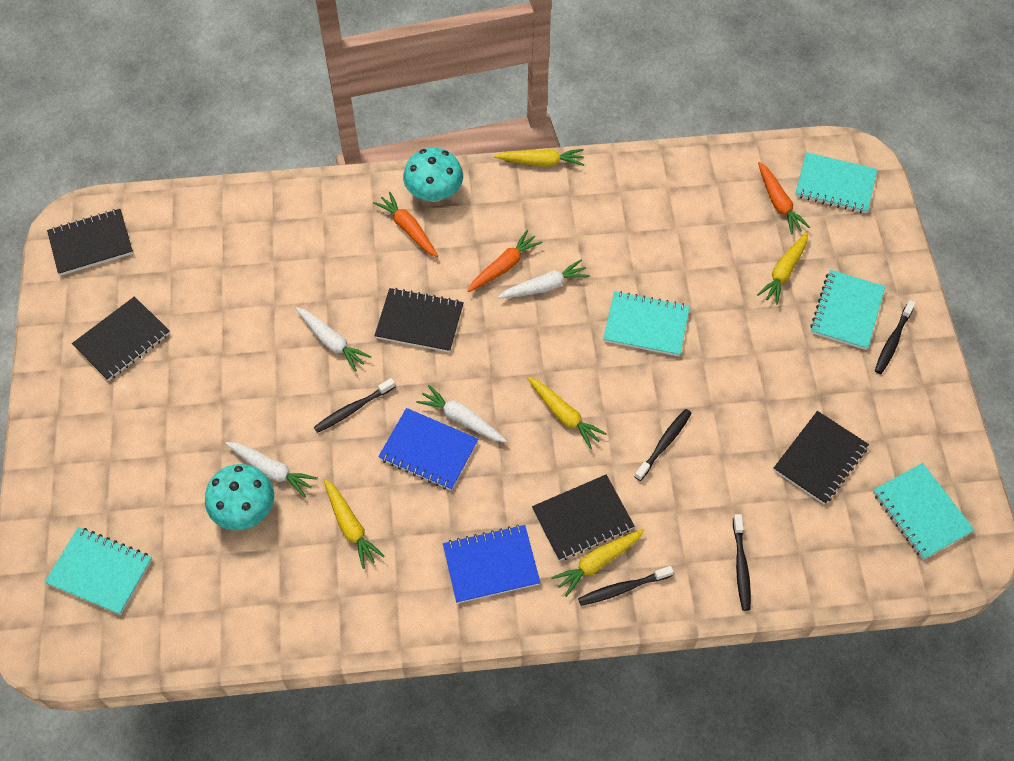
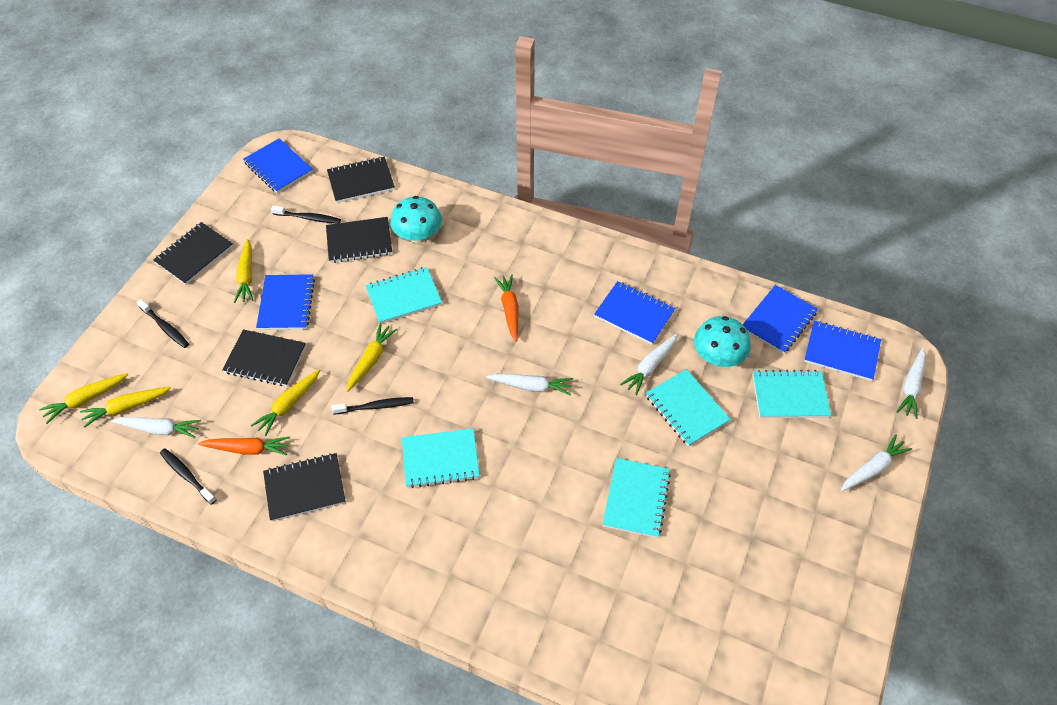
black toothbrush: 5 -> 4
blue notebook: 2 -> 5
orange carrot: 3 -> 2
white carrot: 4 -> 5

